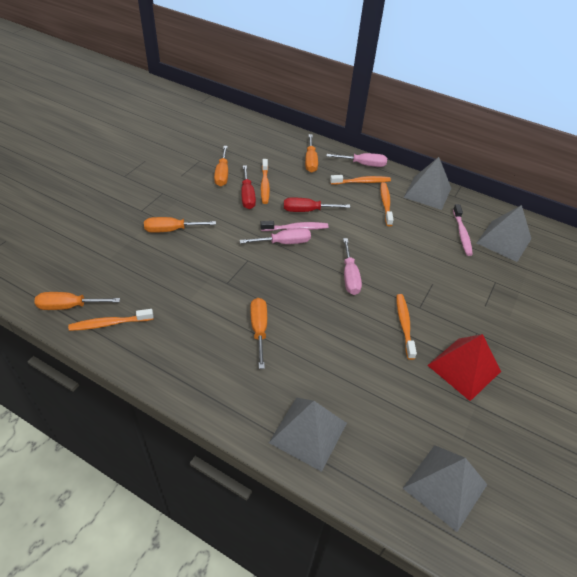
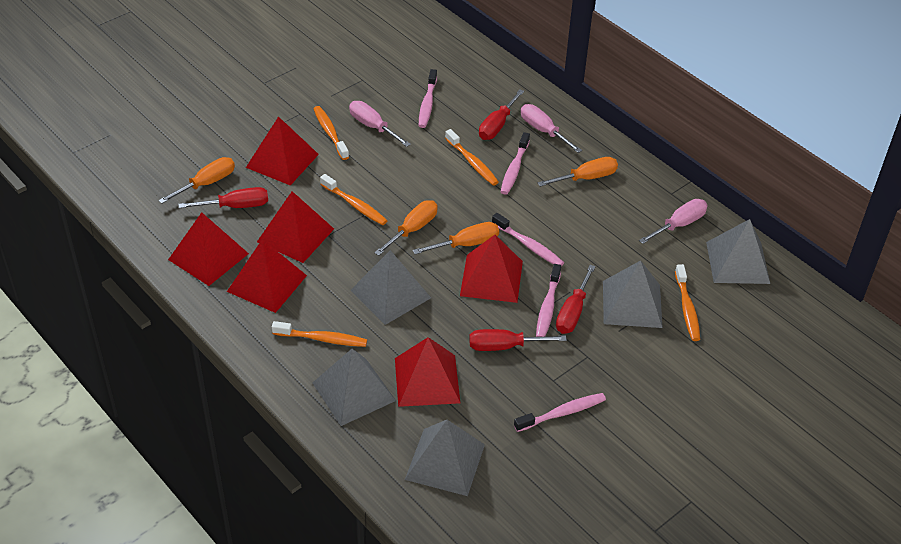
grey pyramid: 4 -> 5
orange screwdriver: 5 -> 4
pink toothbrush: 2 -> 5
red pyramid: 1 -> 6
red screwdriver: 2 -> 4

